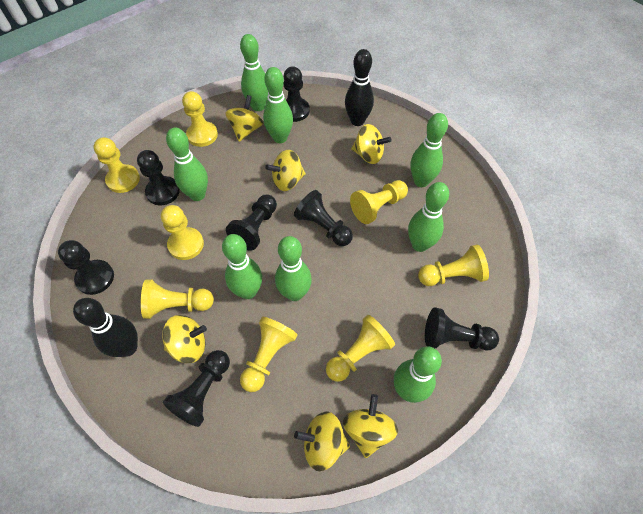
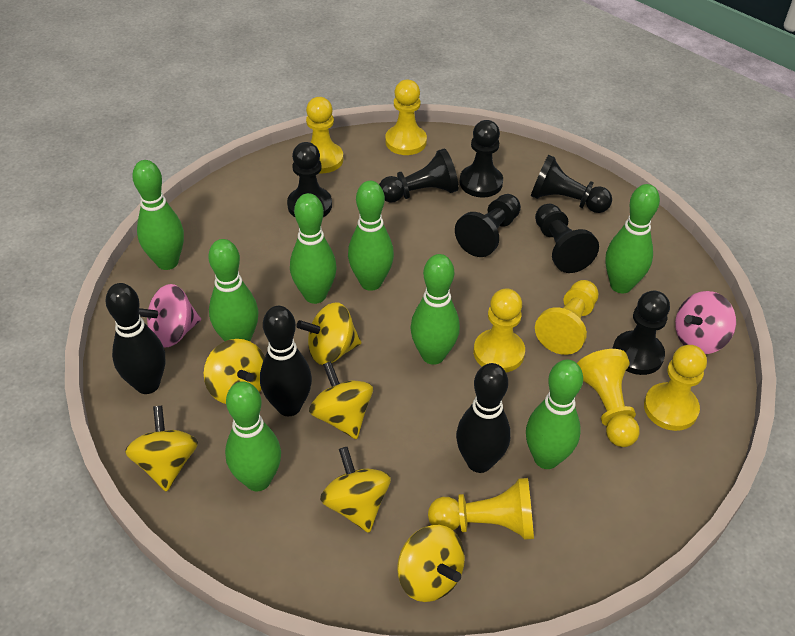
black bowling pin: 2 -> 3
pink spinning top: 0 -> 2
yellow pawn: 8 -> 7

